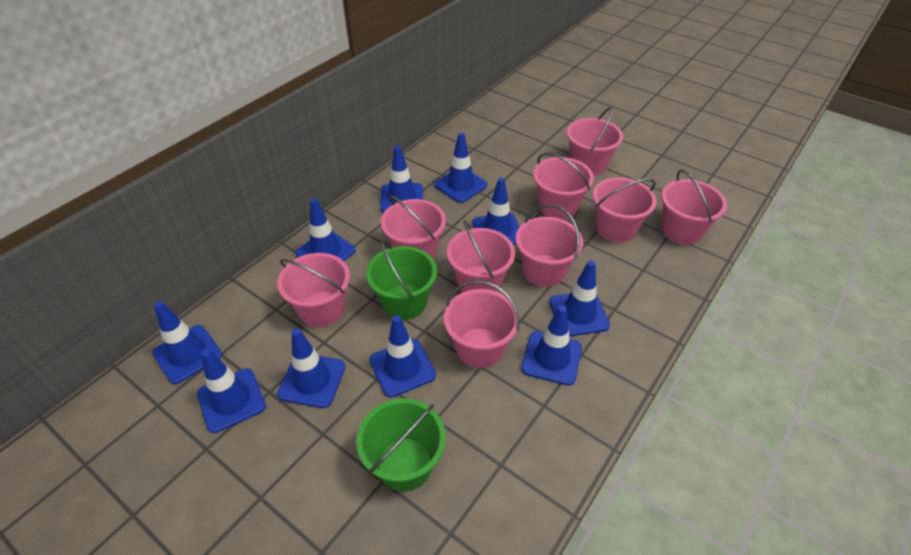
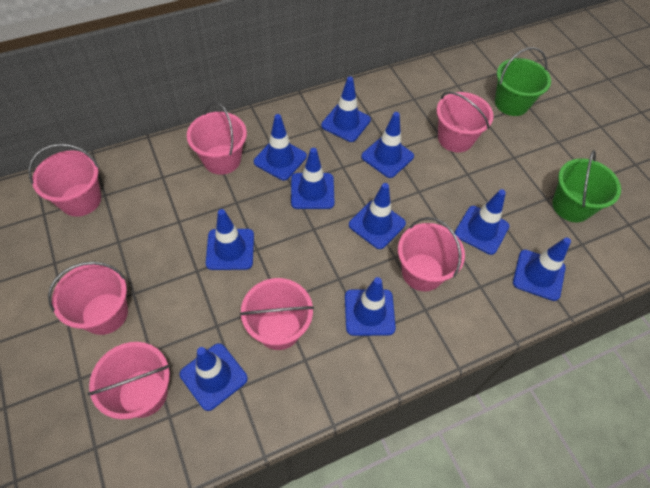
pink bucket: 9 -> 7

